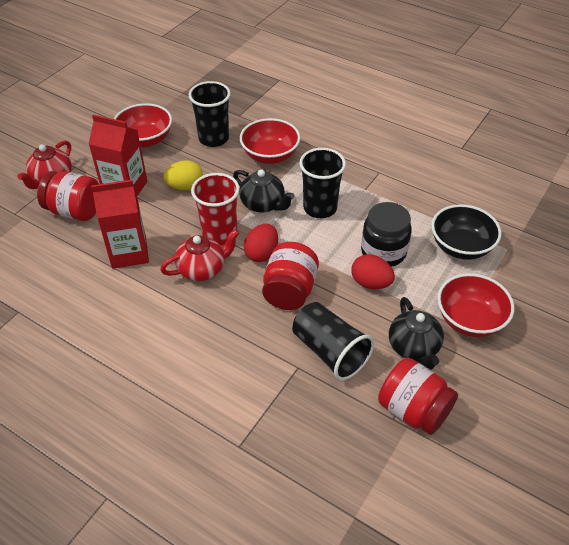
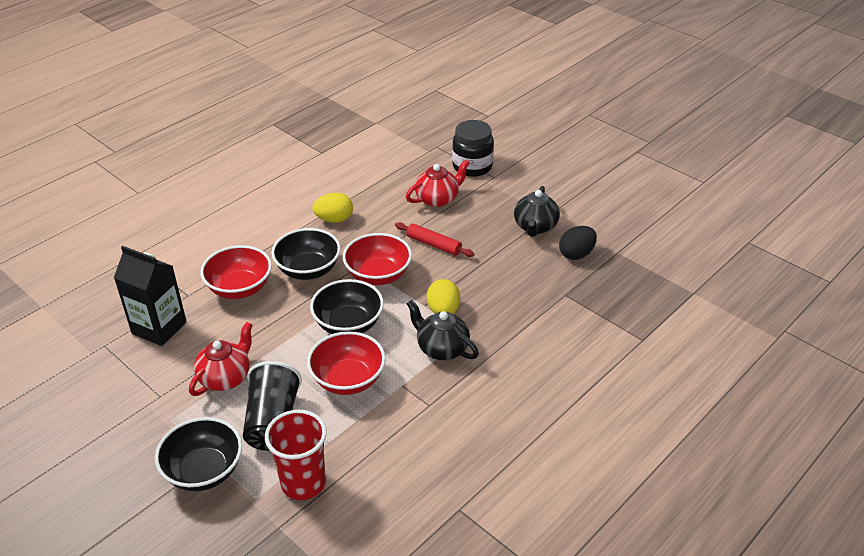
black bowl: 1 -> 3
black carton: 0 -> 1
black cup: 3 -> 1
black egg: 0 -> 1
red carton: 2 -> 0
red egg: 2 -> 0
red jar: 3 -> 0
red rolling pin: 0 -> 1
yellow egg: 1 -> 2

